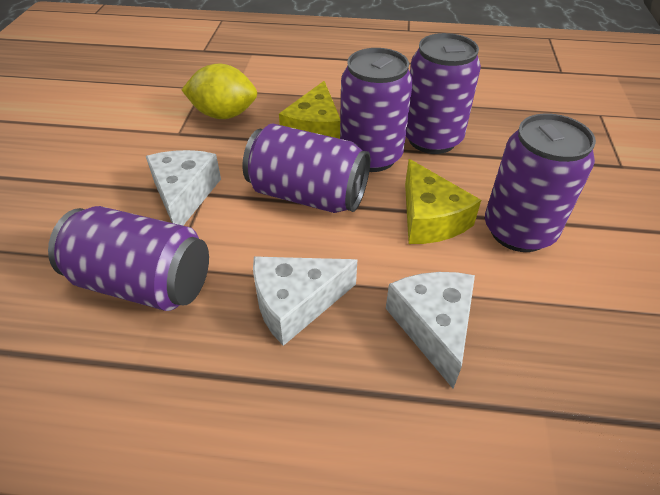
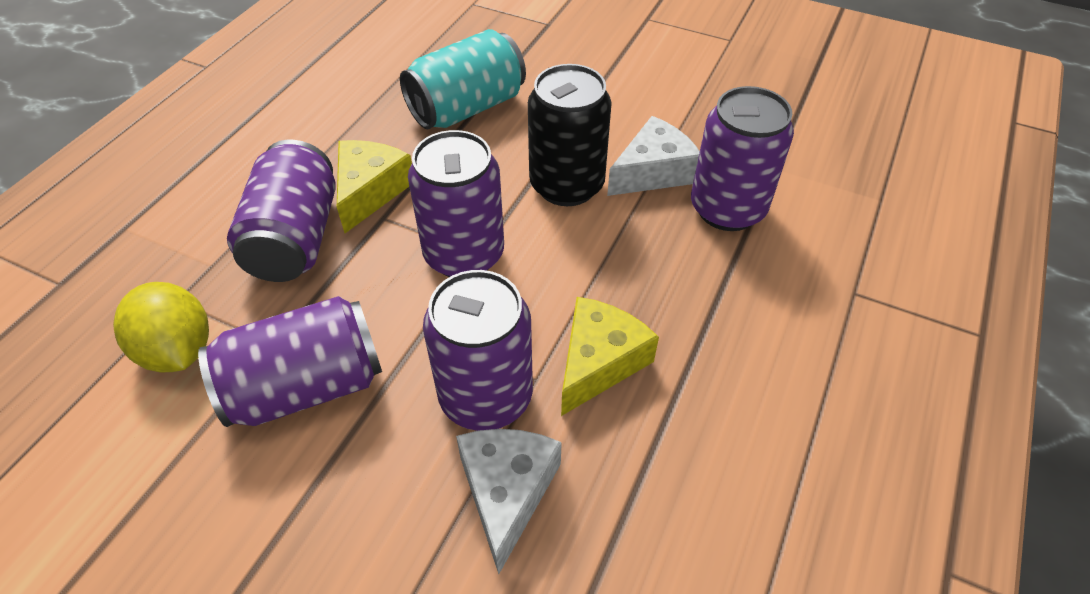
black can: 0 -> 1
turquoise can: 0 -> 1
white cheese: 3 -> 2

